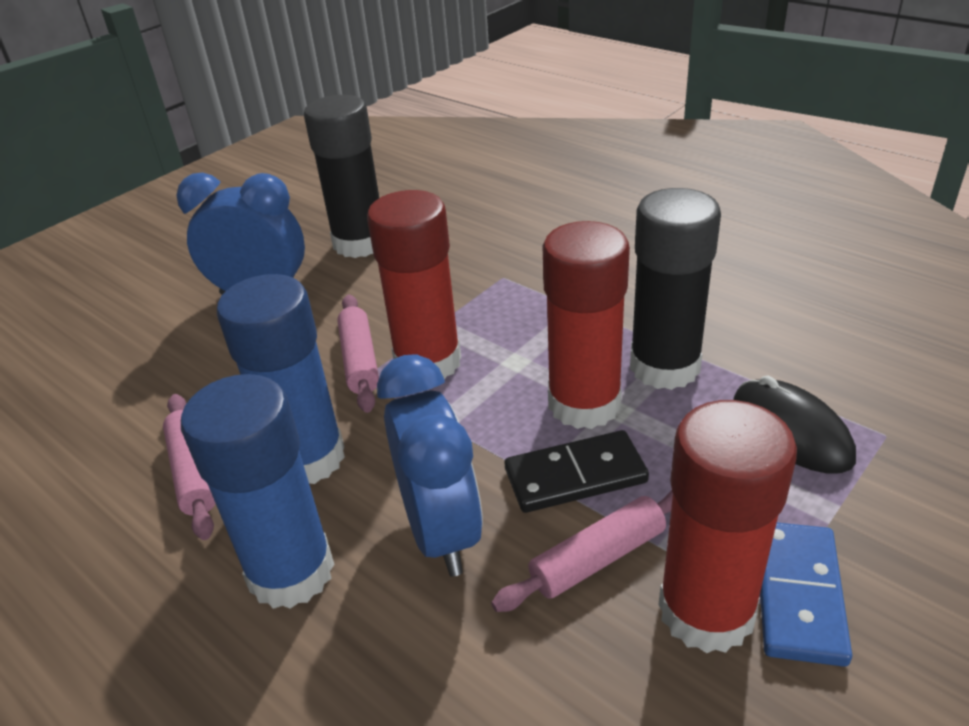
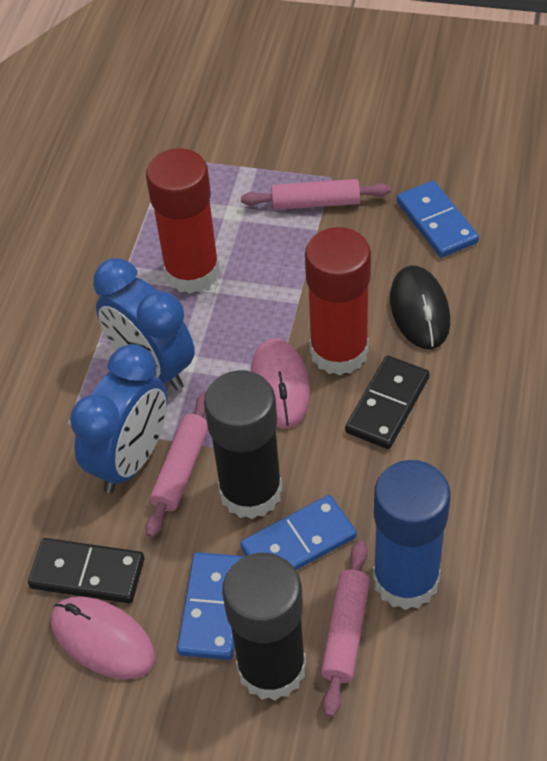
black domino: 1 -> 2
blue domino: 1 -> 3
blue glue stick: 2 -> 1
pink mouse: 0 -> 2
red glue stick: 3 -> 2

